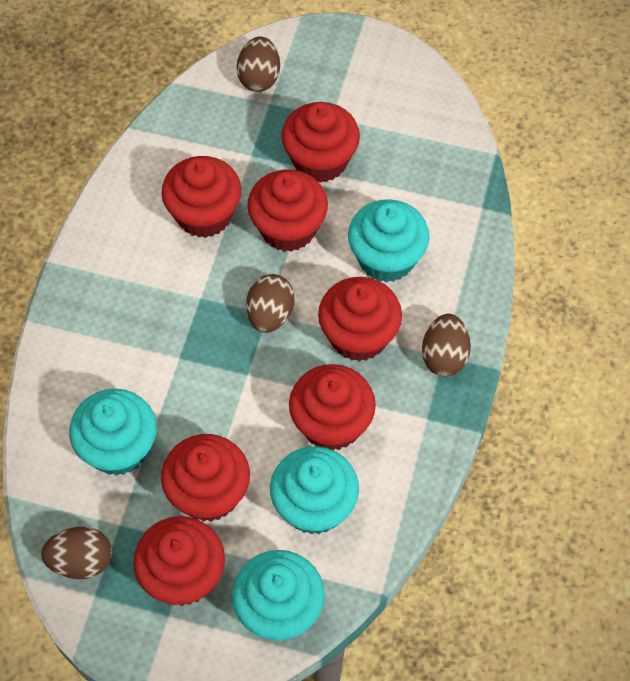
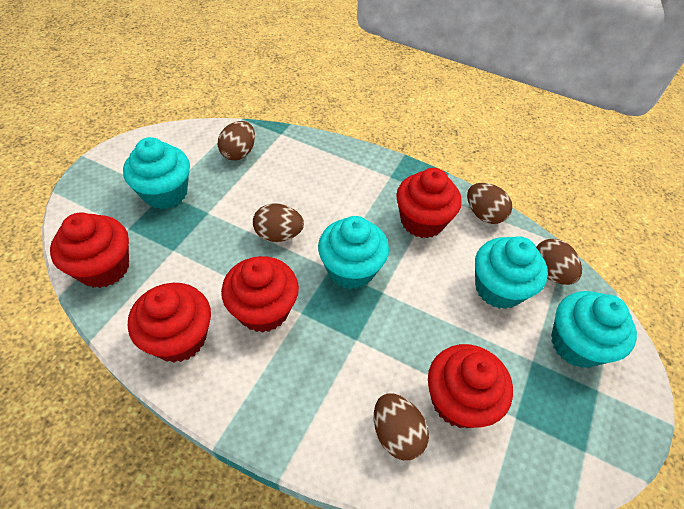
brown egg: 4 -> 5
red cupcake: 7 -> 5

